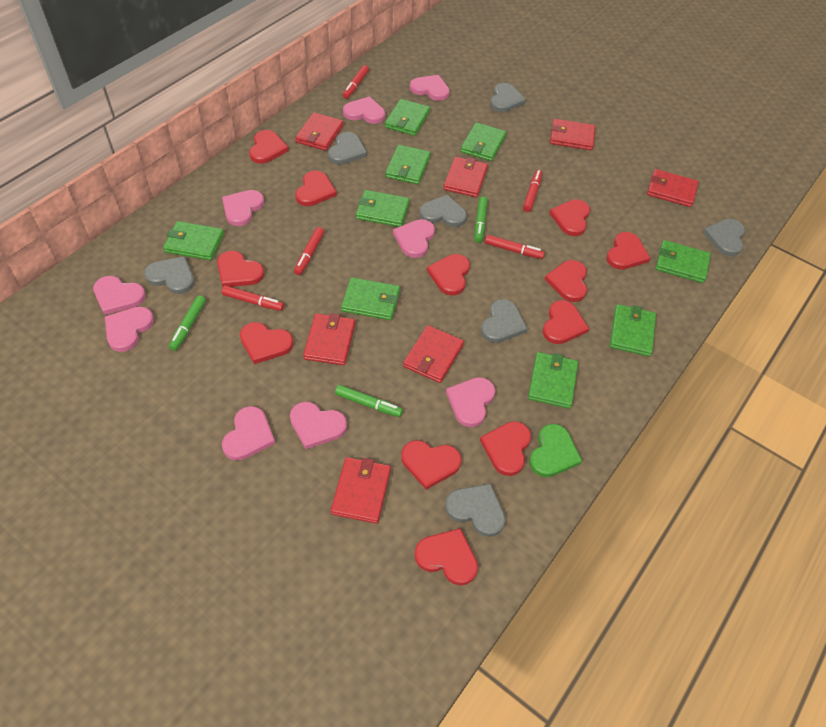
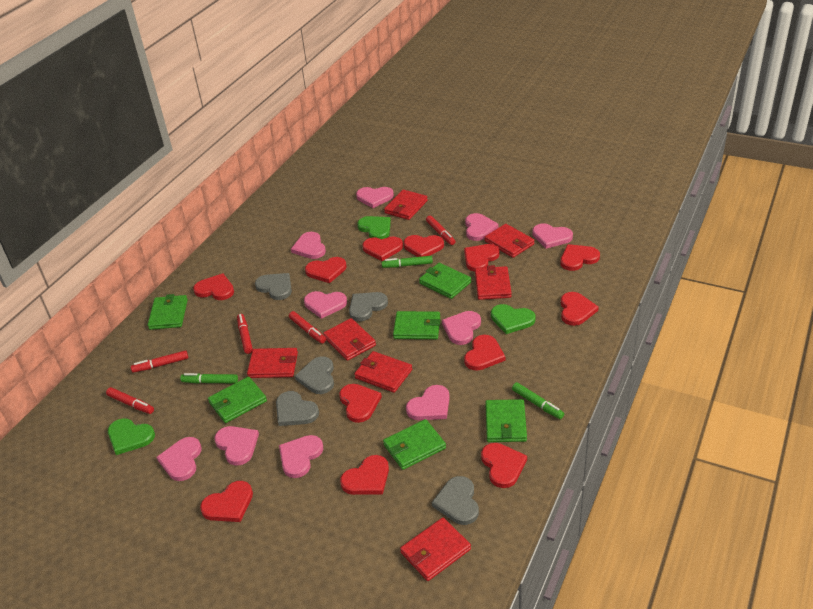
green heart: 1 -> 3
green wallet: 9 -> 6
grey heart: 7 -> 5
pink heart: 9 -> 10

